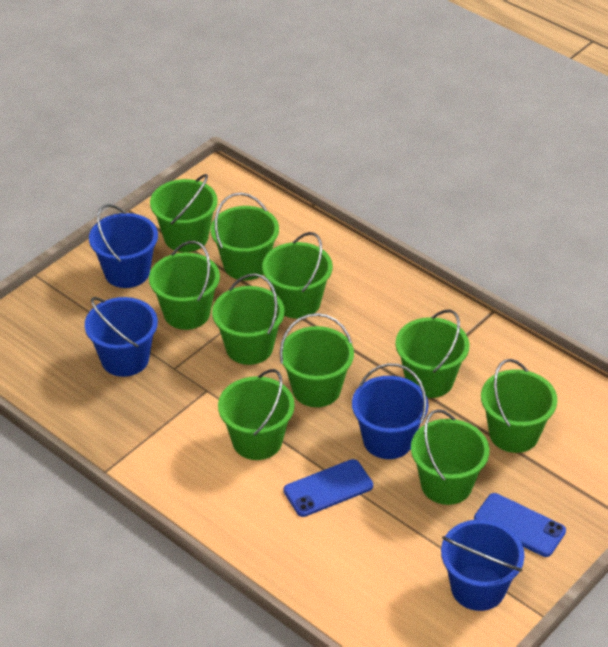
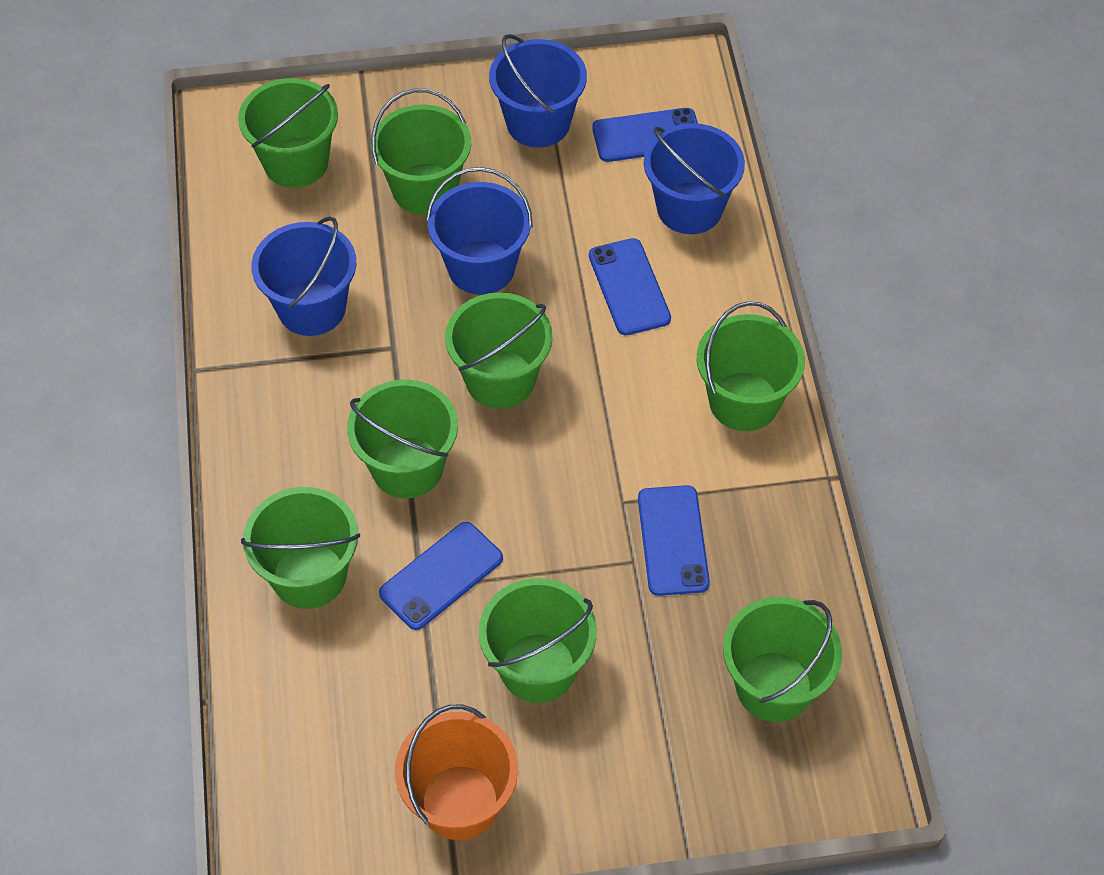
blue phone: 2 -> 4
green bucket: 10 -> 8
orange bucket: 0 -> 1

